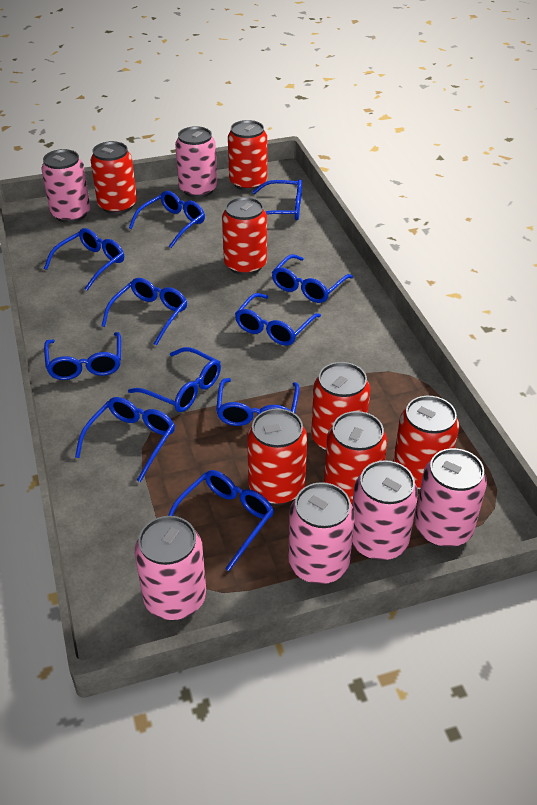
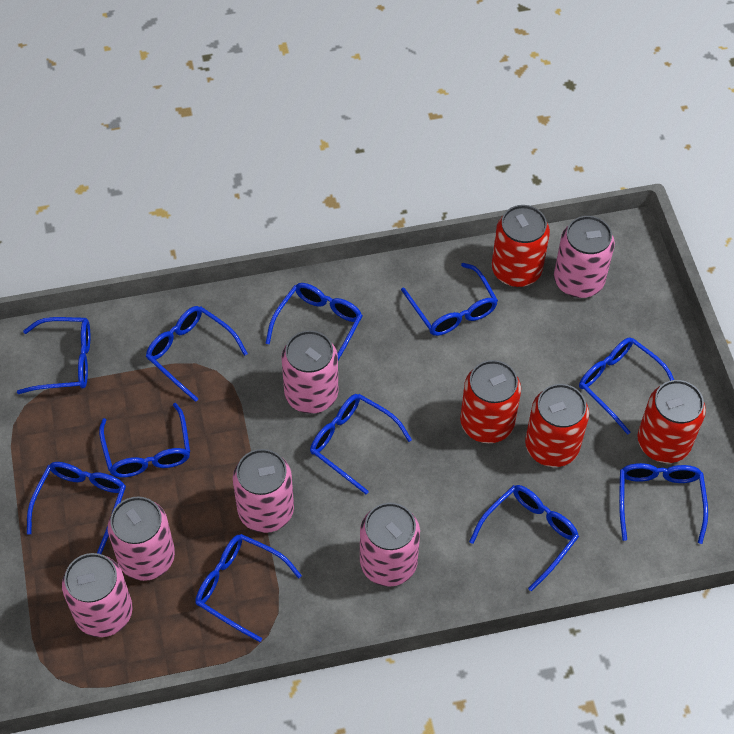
red can: 7 -> 4

